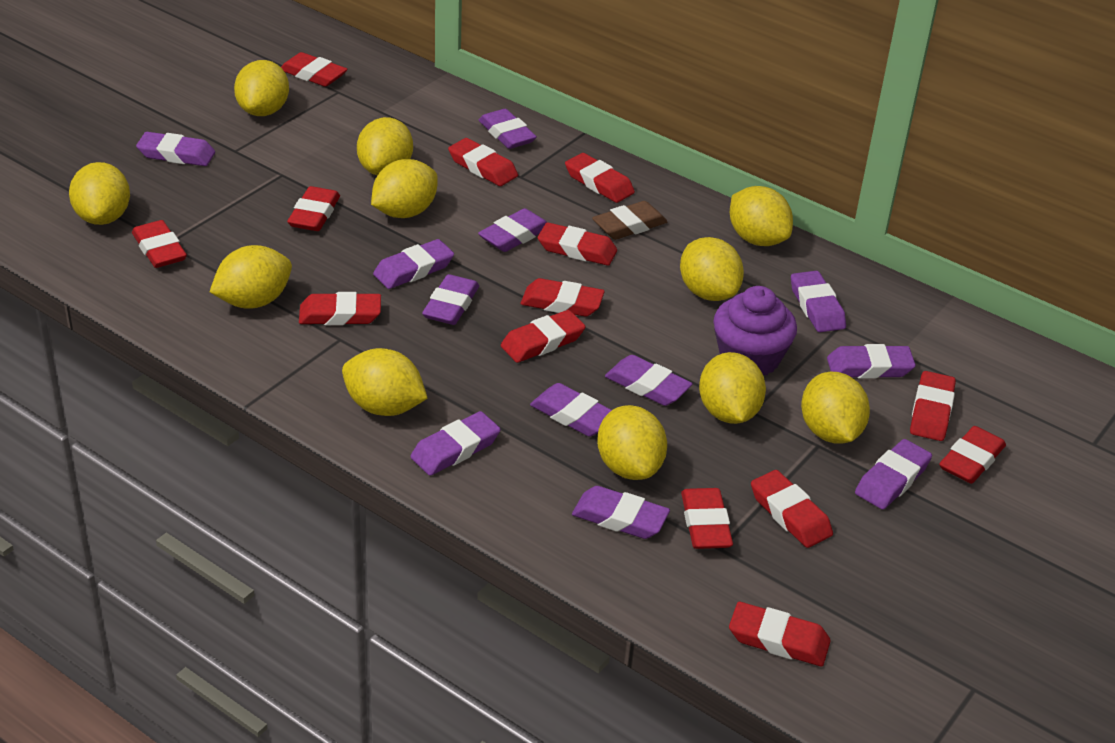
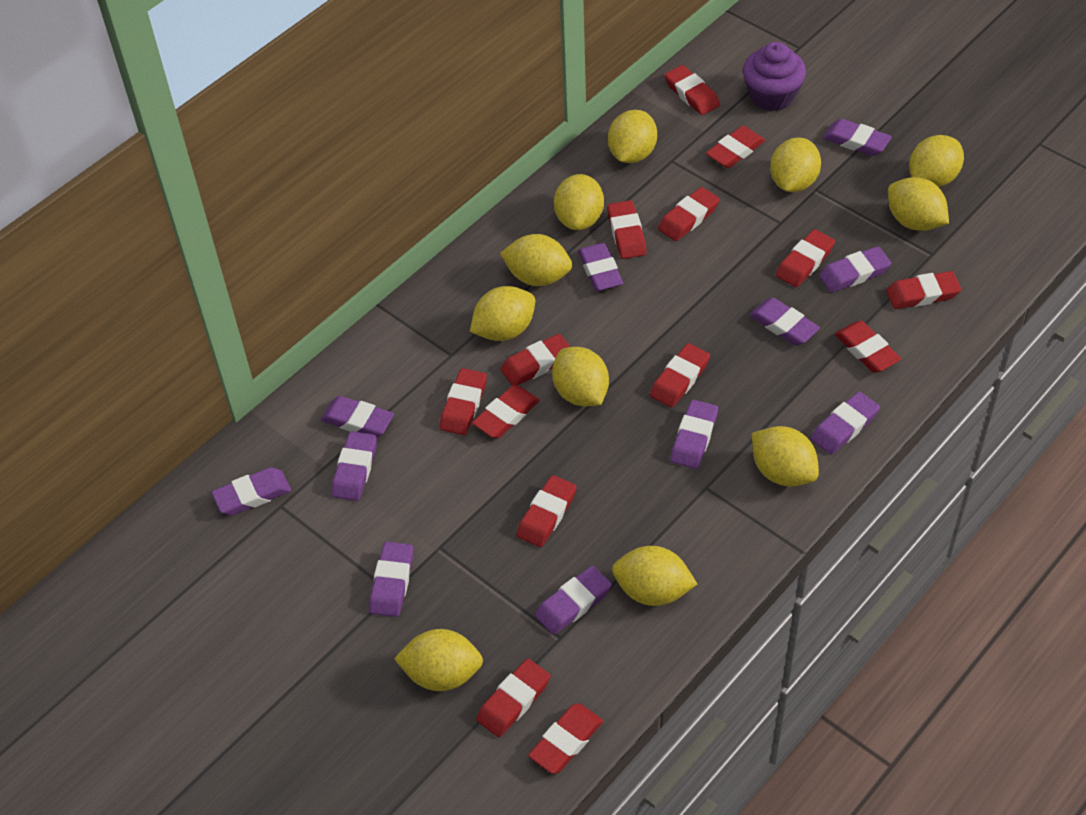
brown eraser: 1 -> 0
purple eraser: 12 -> 11

